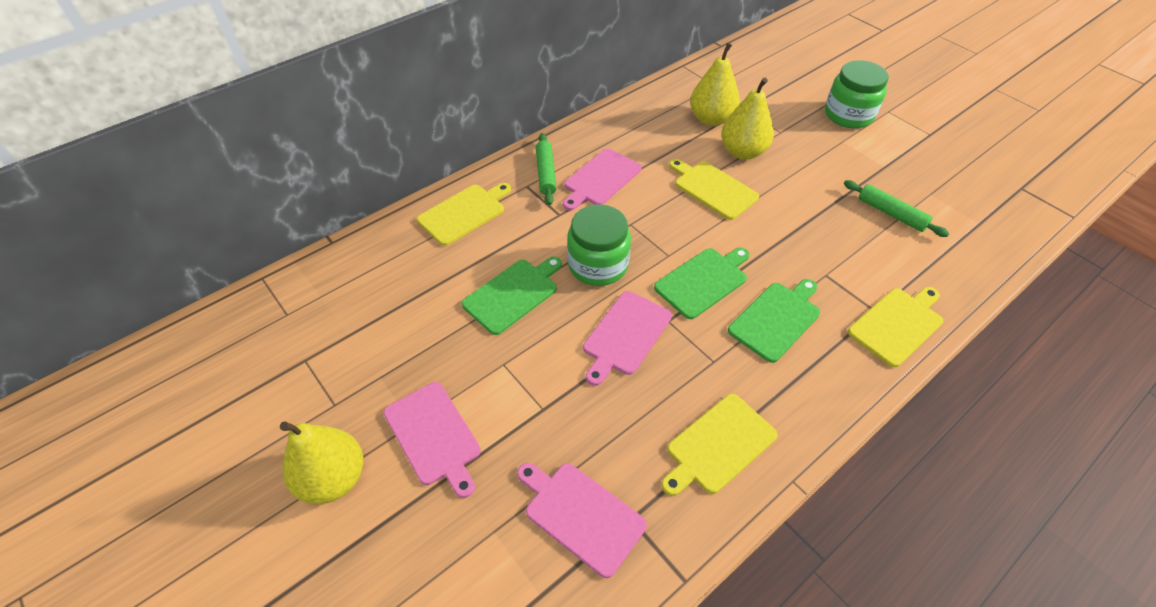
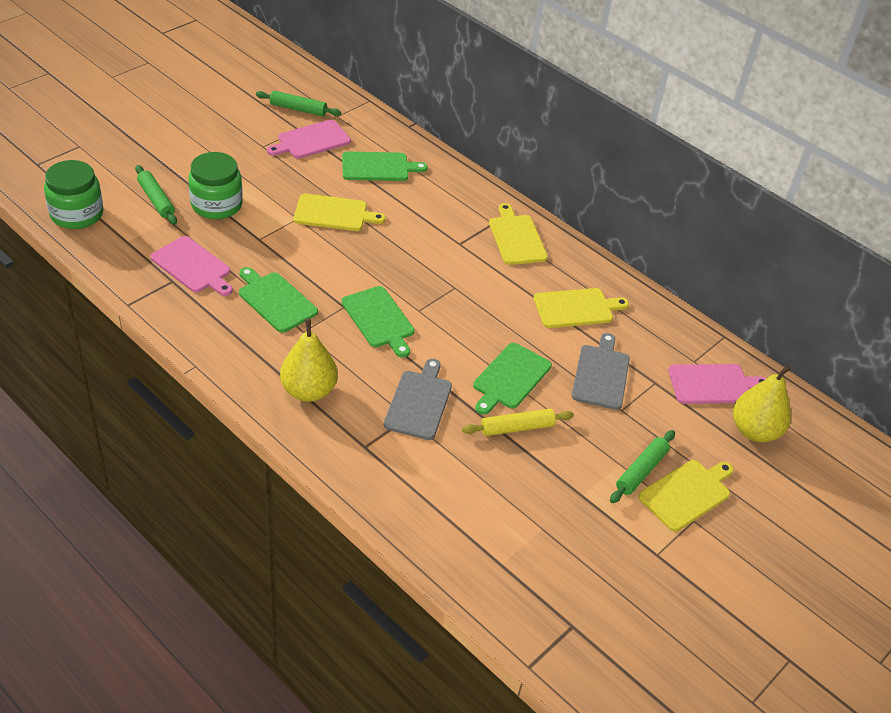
green cutting board: 3 -> 4
green rolling pin: 2 -> 3
grey cutting board: 0 -> 2
pink cutting board: 4 -> 3
yellow pear: 3 -> 2
yellow rolling pin: 0 -> 1

